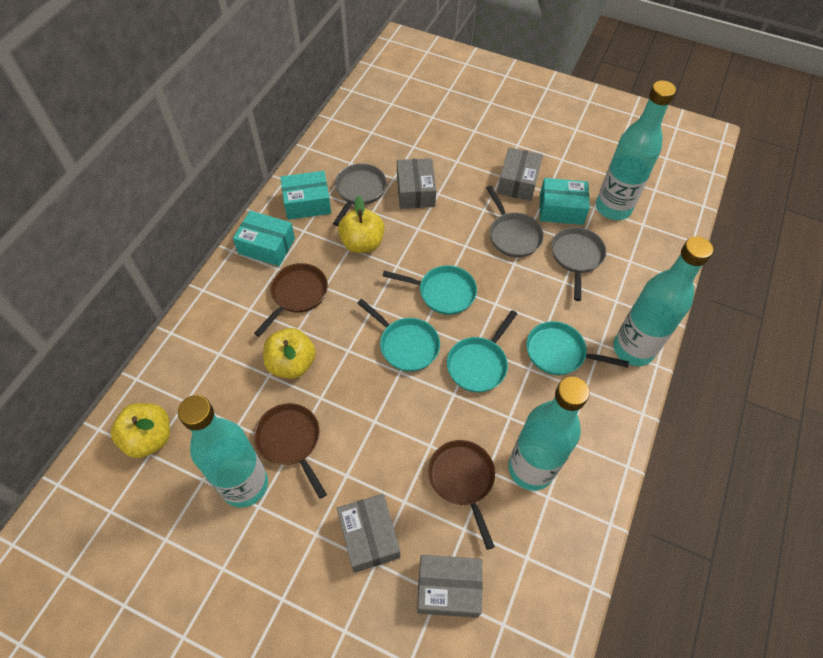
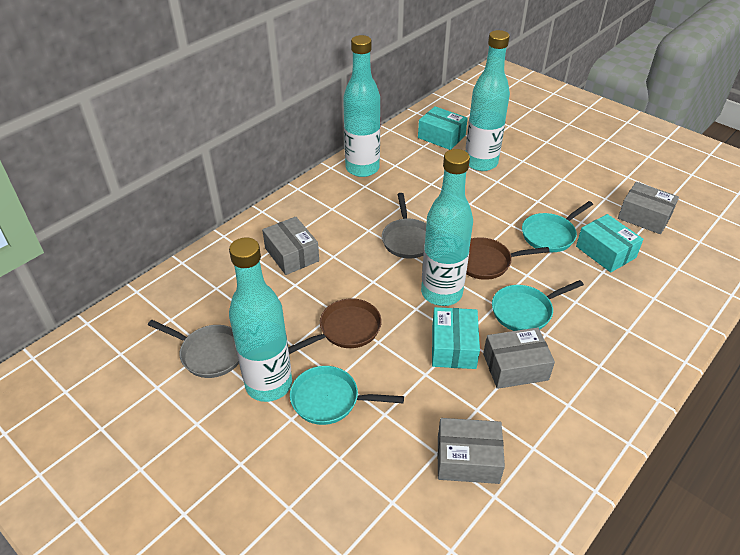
brown pan: 3 -> 2
grey pan: 3 -> 2
turquoise pan: 4 -> 3
yellow apple: 3 -> 0

